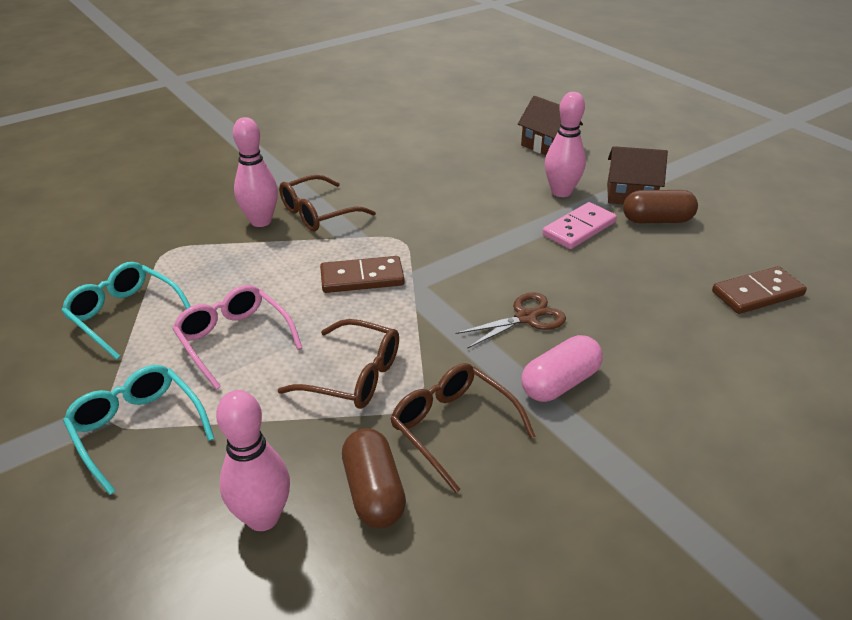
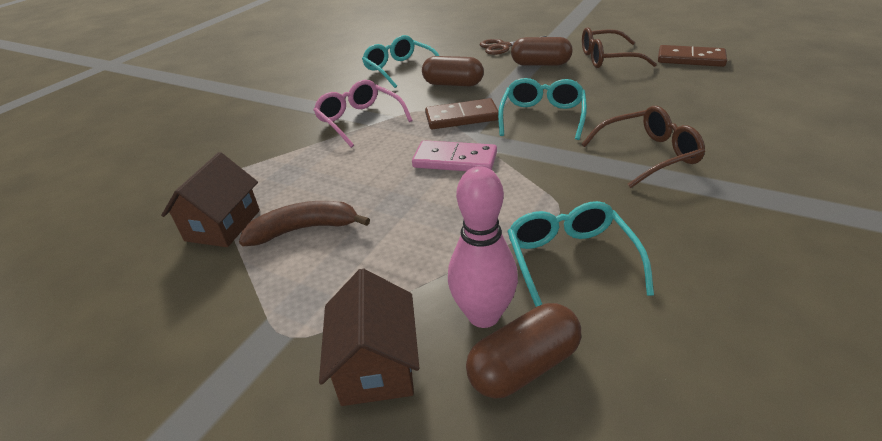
brown banana: 0 -> 1
brown capsule: 2 -> 3
brown glasses: 3 -> 2
pink bowling pin: 3 -> 1
pink capsule: 1 -> 0
turquoise glasses: 2 -> 3

